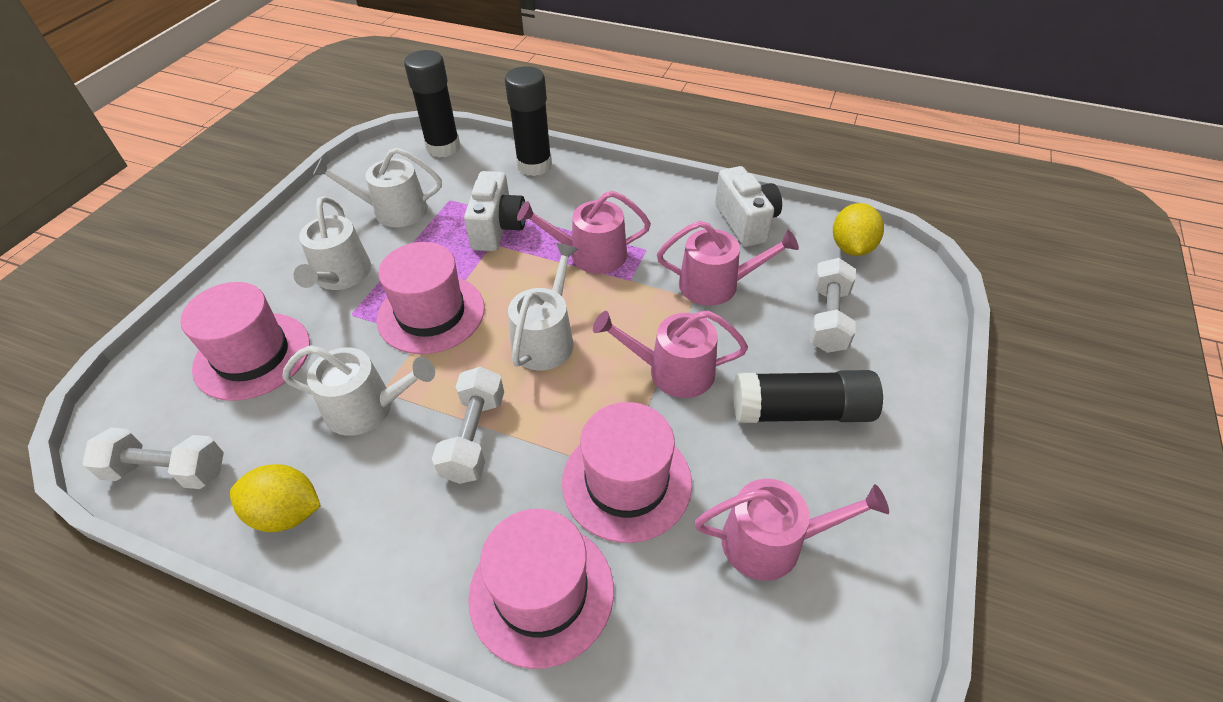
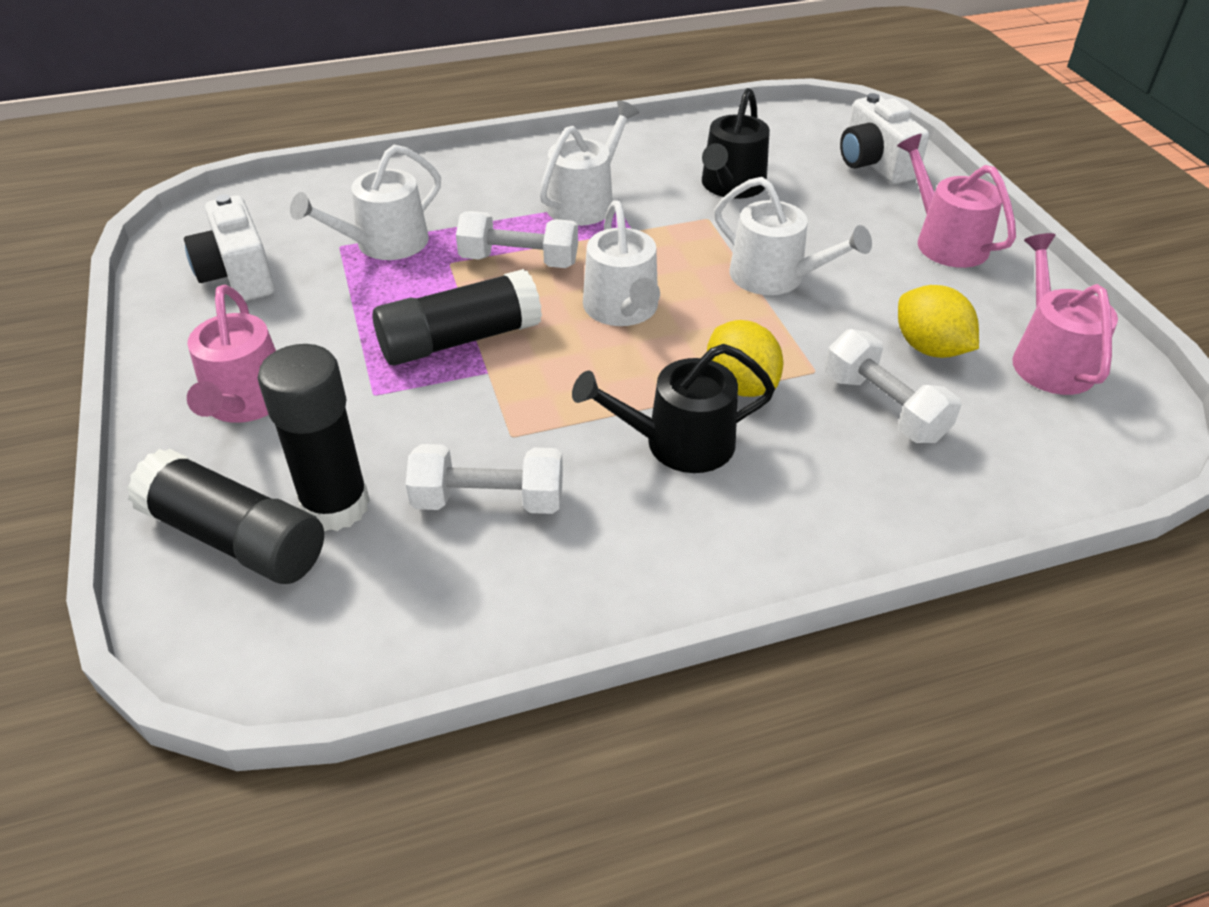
black watering can: 0 -> 2
pink hat: 4 -> 0
pink watering can: 4 -> 3

